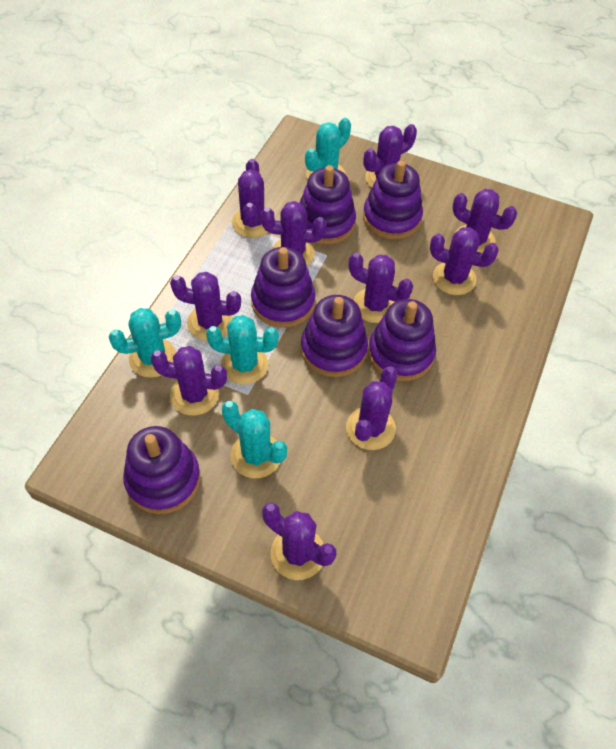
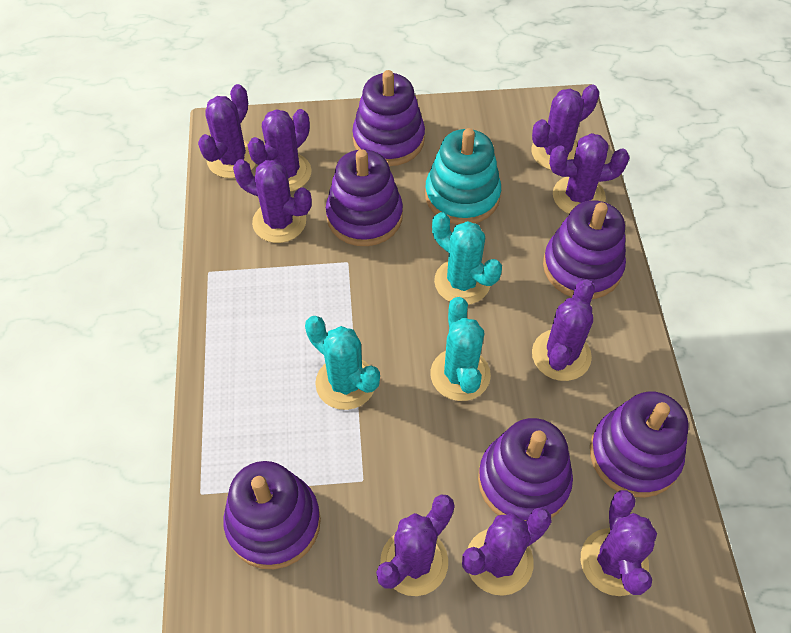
purple cactus: 10 -> 9
turquoise cactus: 4 -> 3
turquoise stacking toy: 0 -> 1

